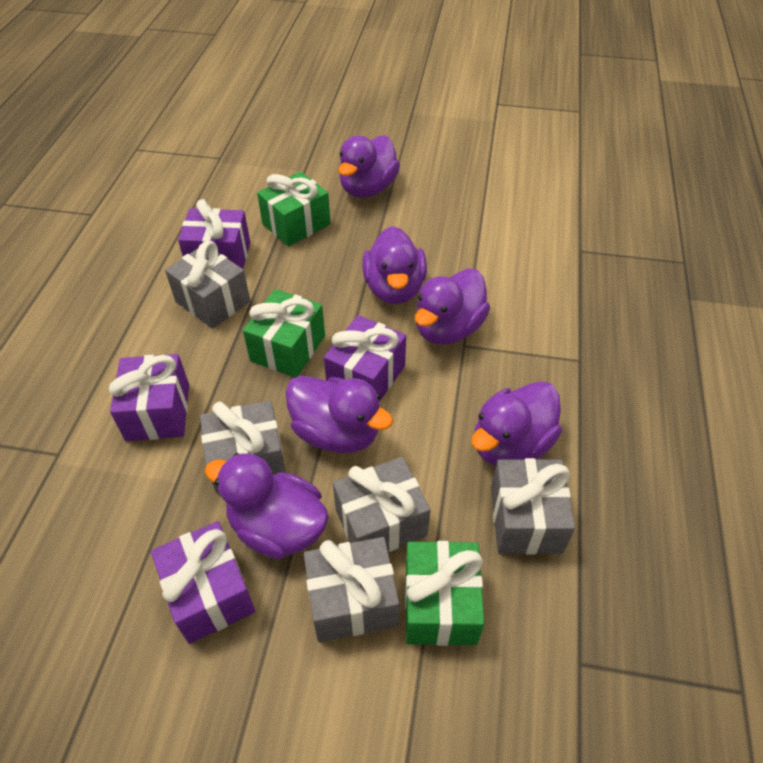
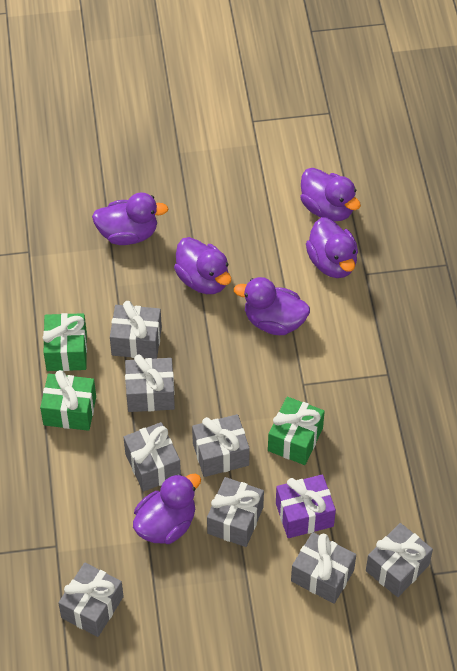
grey gift: 5 -> 8
purple gift: 4 -> 1

